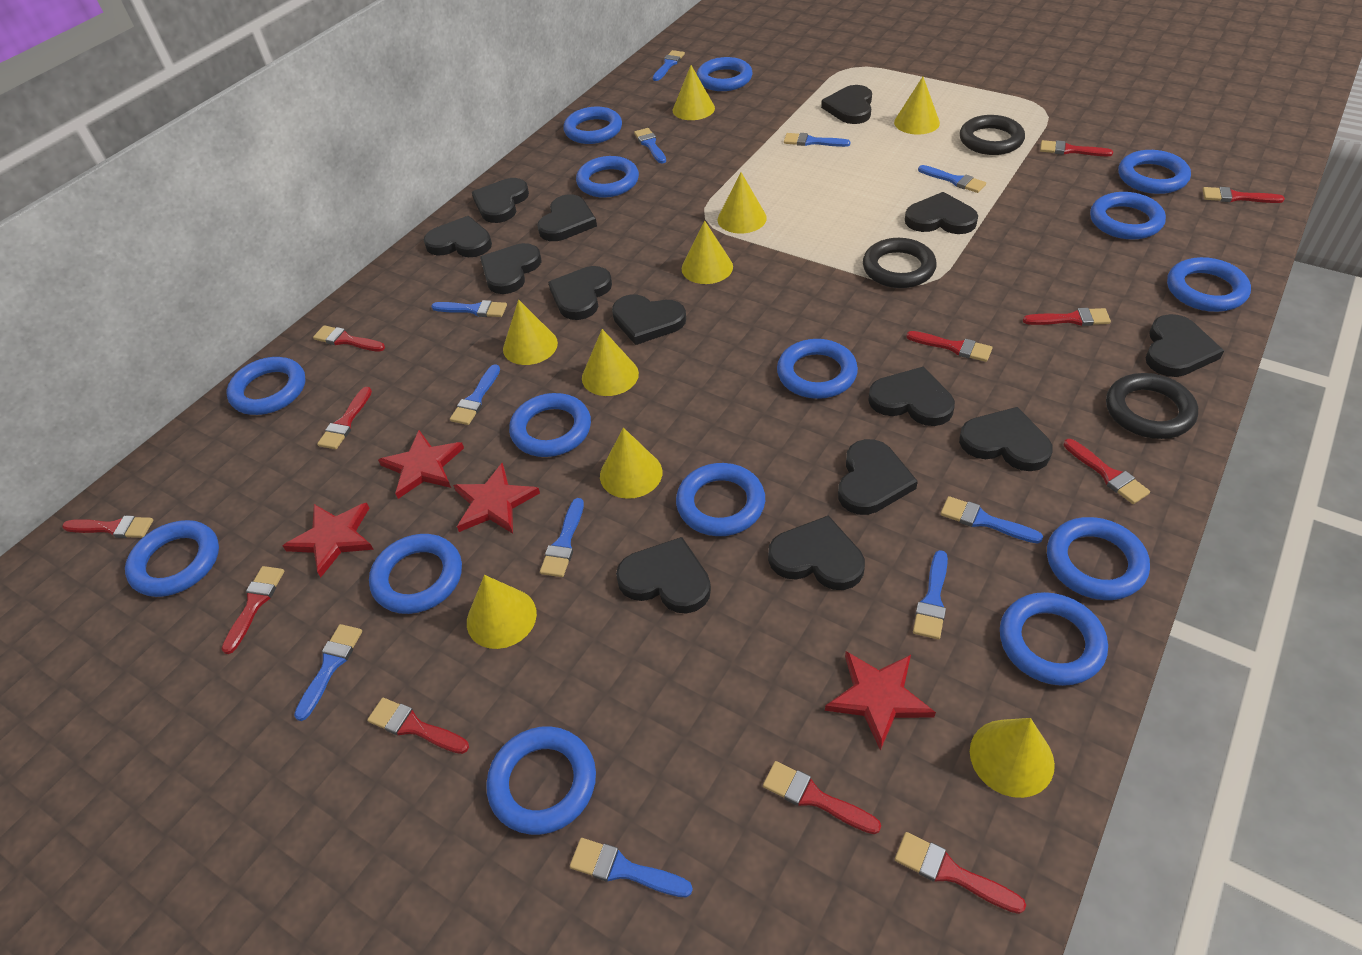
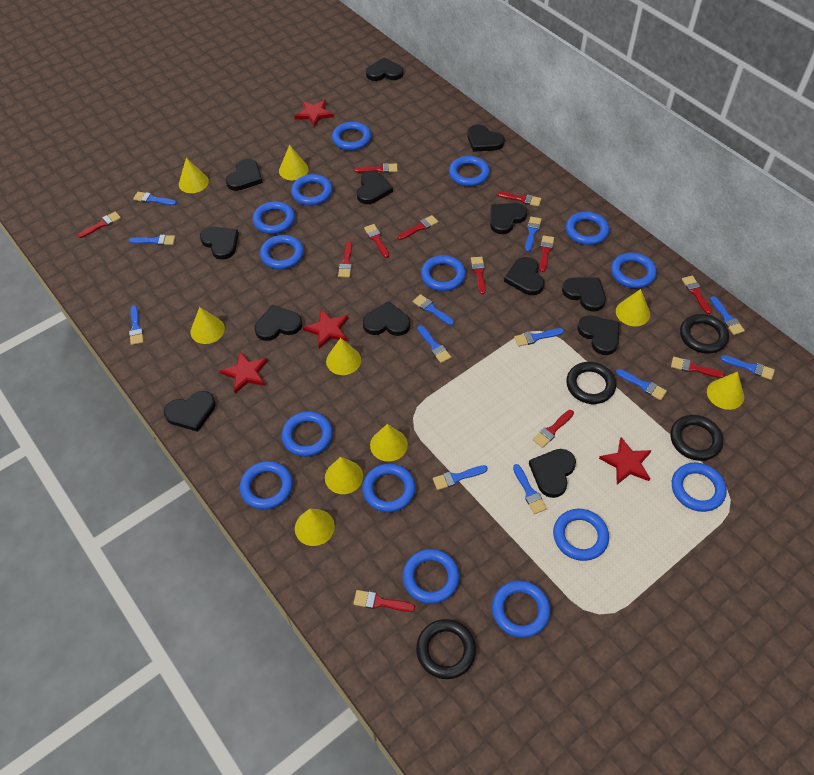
black heart: 14 -> 13
black ring: 3 -> 4
blue brush: 11 -> 12

